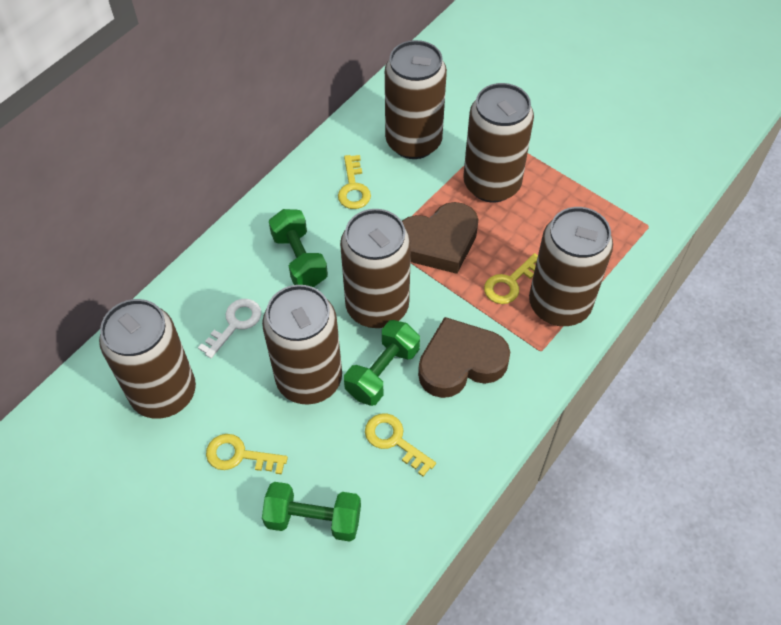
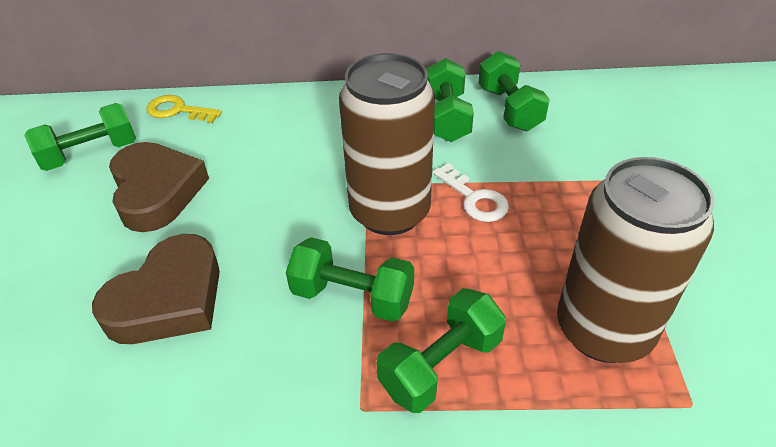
brown can: 6 -> 2
green dumbbell: 3 -> 5
yellow key: 4 -> 1

